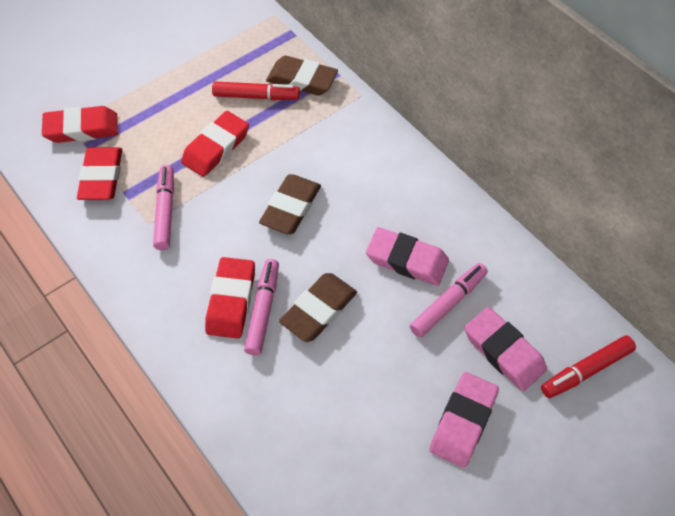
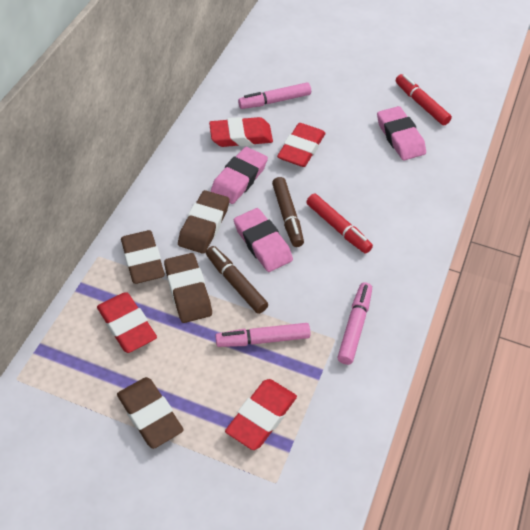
brown eraser: 3 -> 4
brown marker: 0 -> 2

